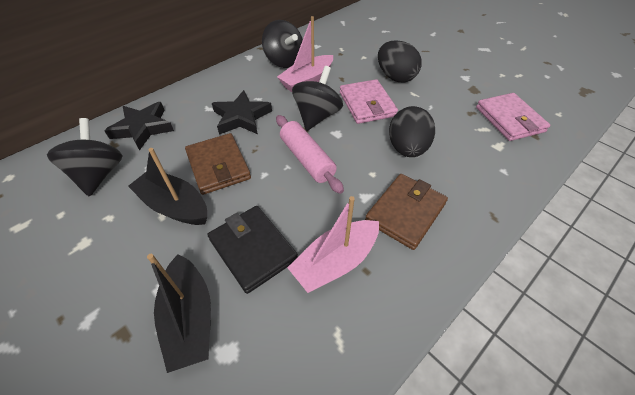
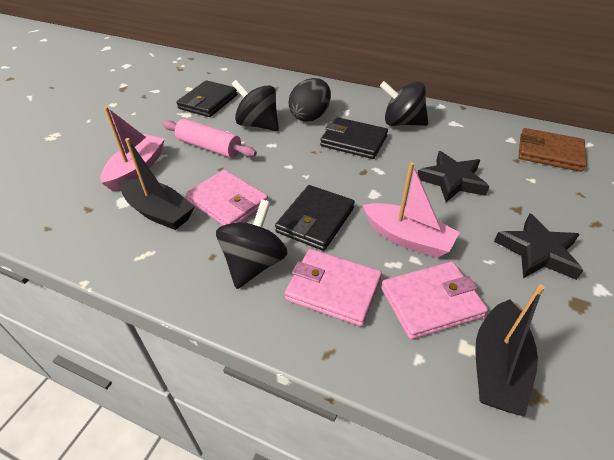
black egg: 2 -> 1
black wallet: 1 -> 3
brown wallet: 2 -> 1
pink wallet: 2 -> 3

